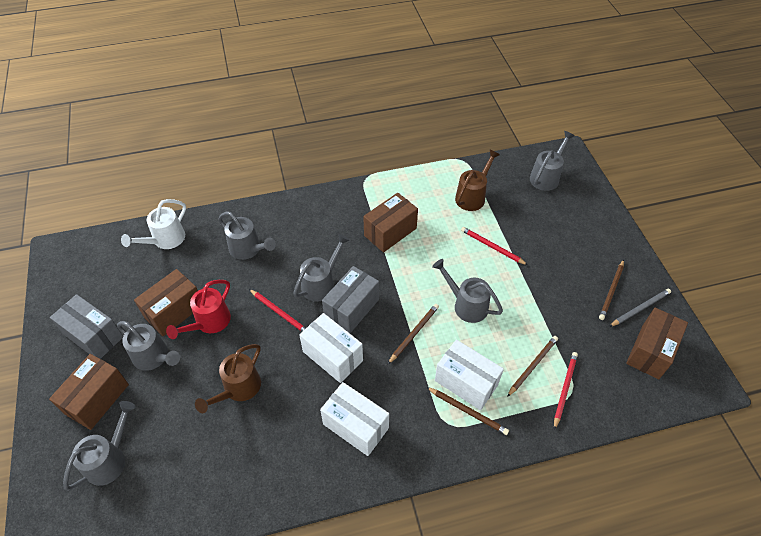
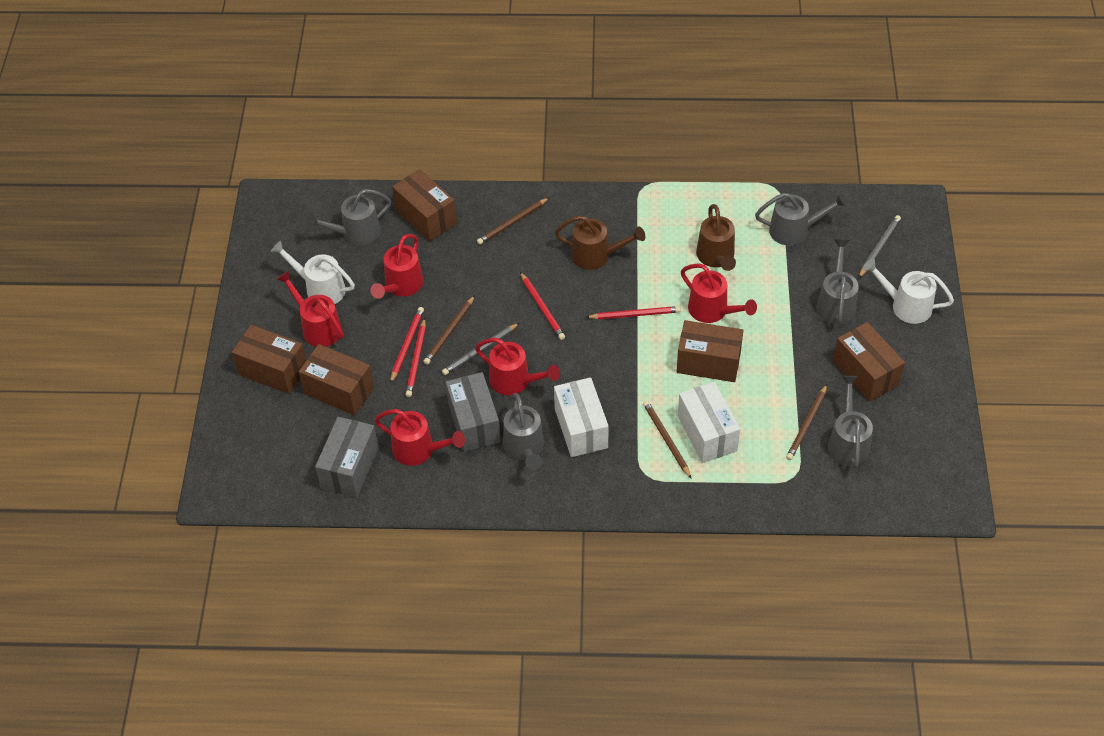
brown box: 4 -> 5
grey pencil: 1 -> 2
grey watering can: 6 -> 5
red pencil: 3 -> 4
red watering can: 1 -> 5
white box: 3 -> 2
white watering can: 1 -> 2

